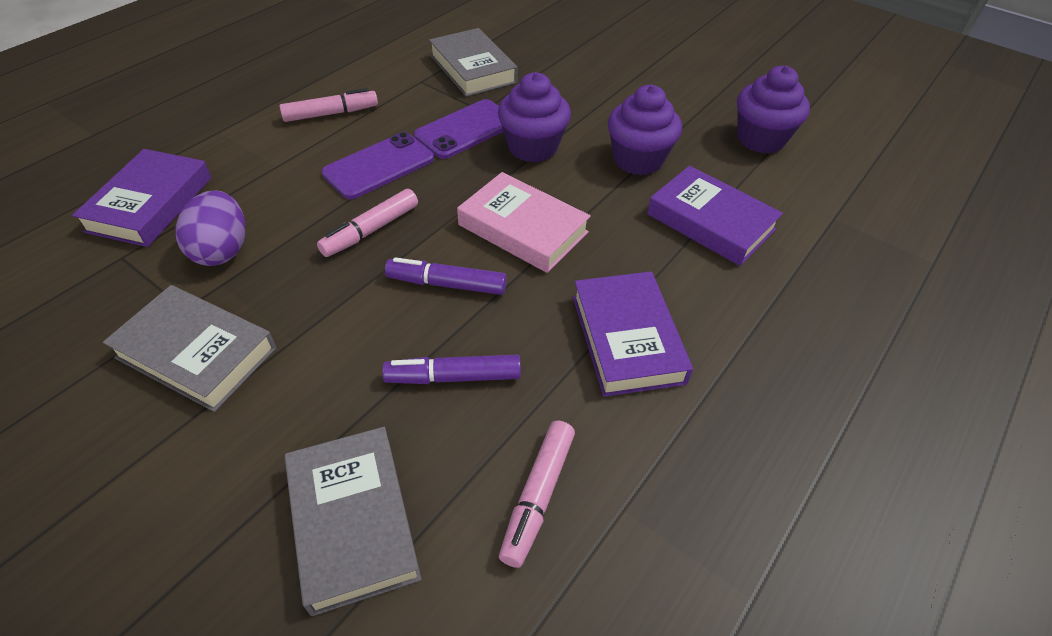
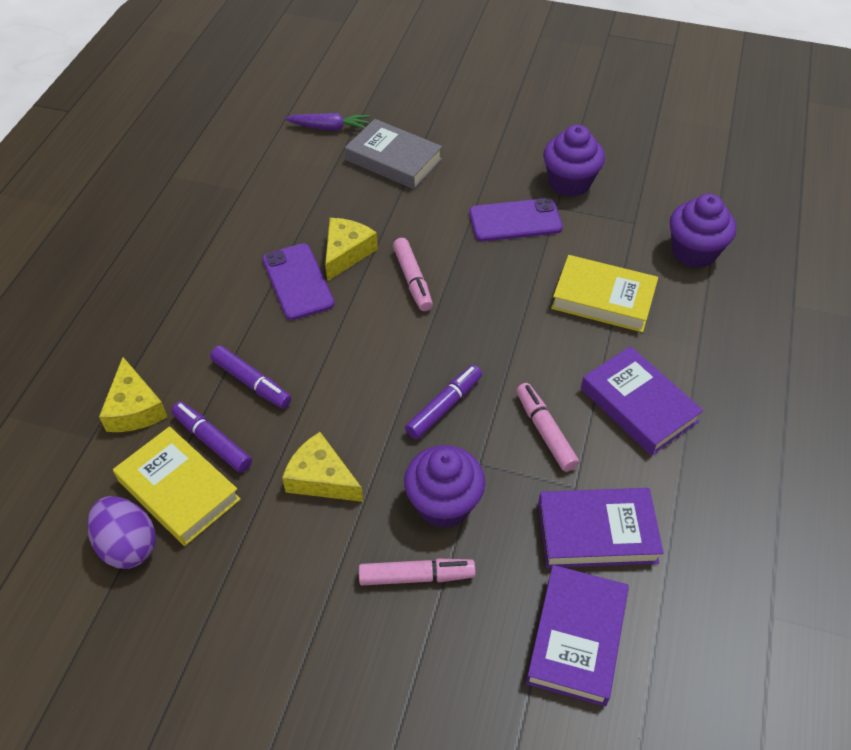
grey book: 3 -> 1
pink book: 1 -> 0
purple carrot: 0 -> 1
purple marker: 2 -> 3
yellow book: 0 -> 2
yellow cheese: 0 -> 3

